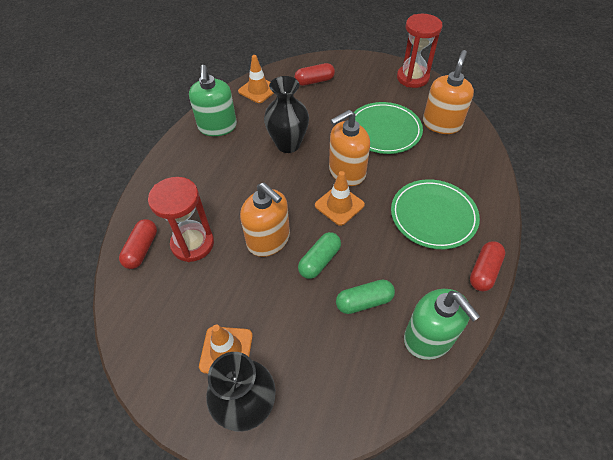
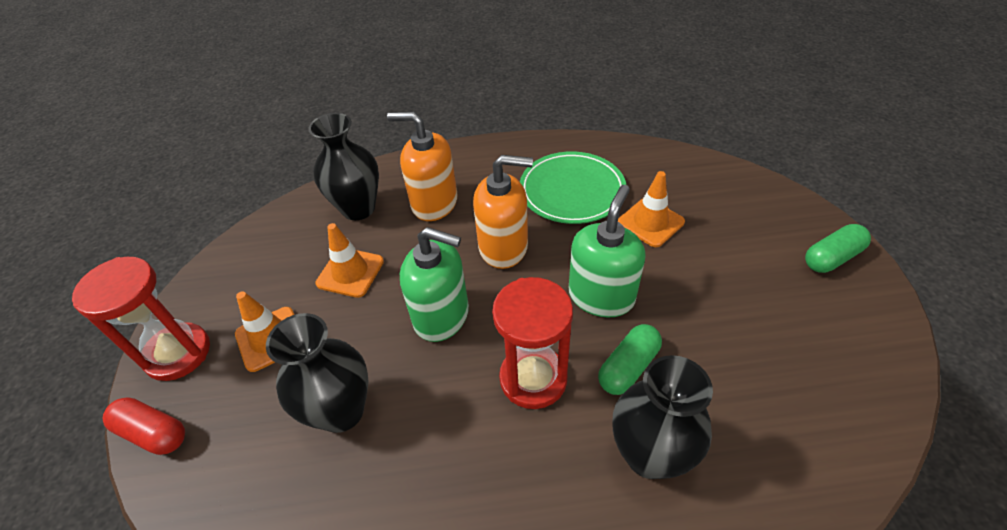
black vase: 2 -> 3
green plate: 2 -> 1
orange soap dispenser: 3 -> 2
red capsule: 3 -> 1

